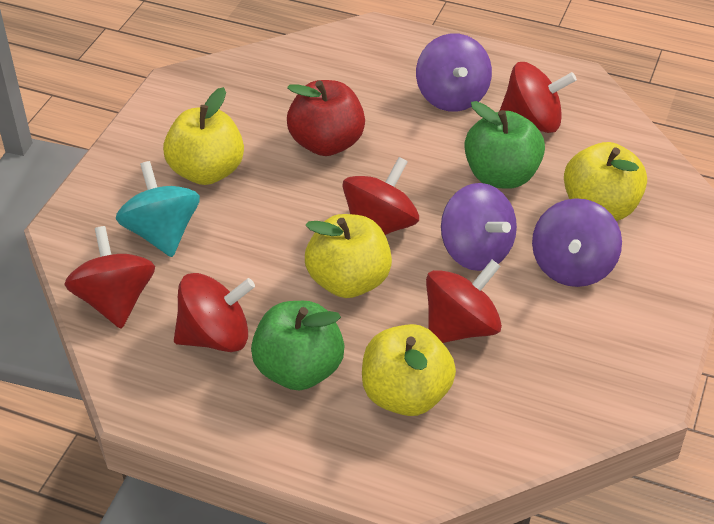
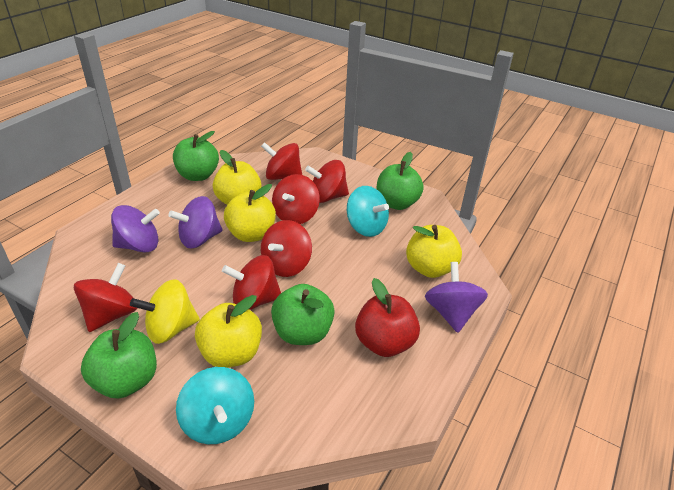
green apple: 2 -> 4
red spinning top: 5 -> 6
turquoise spinning top: 1 -> 2
yellow spinning top: 0 -> 1

